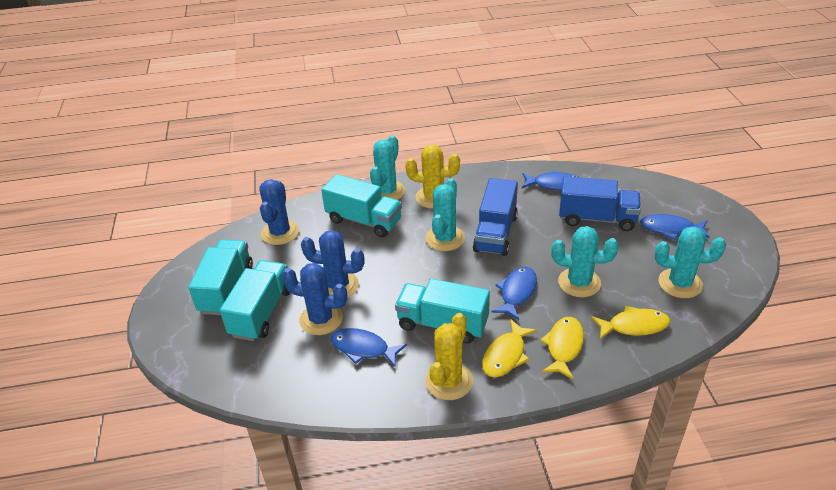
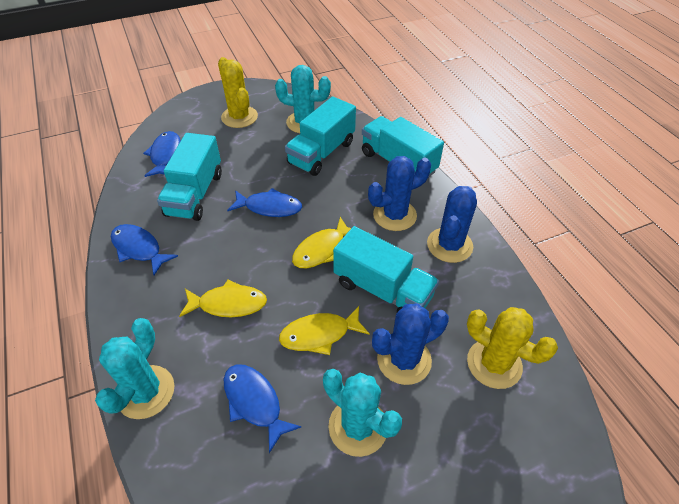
blue truck: 2 -> 0
turquoise cactus: 4 -> 3

